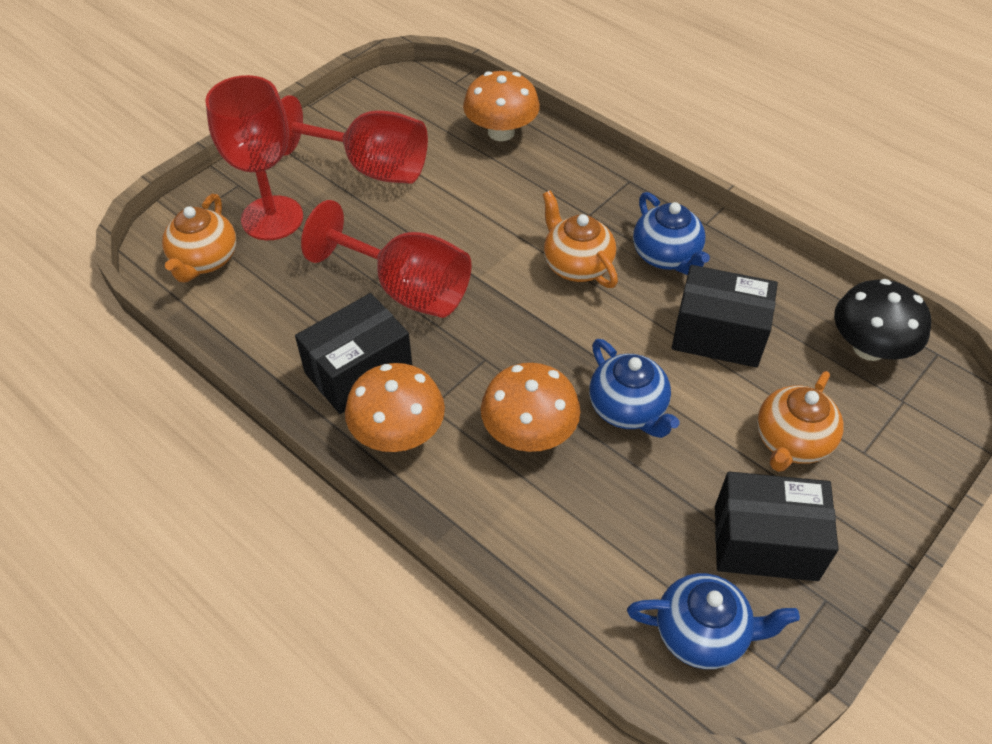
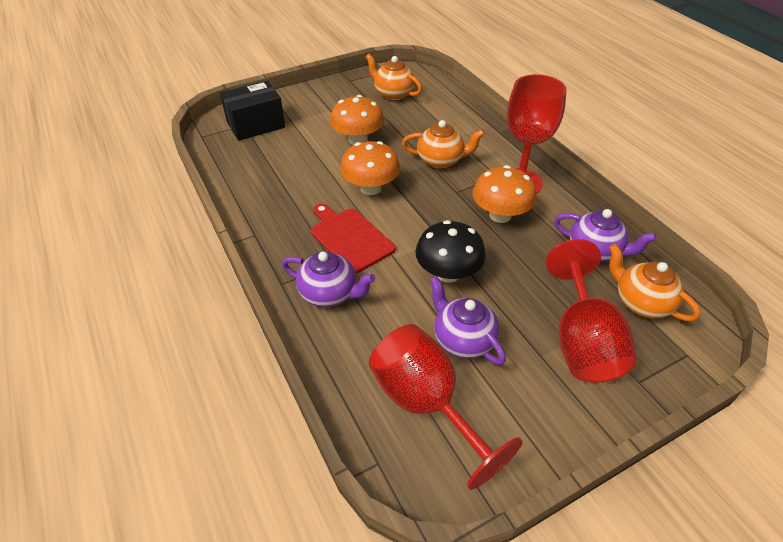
black box: 3 -> 1
blue teapot: 3 -> 0
purple teapot: 0 -> 3
red cutting board: 0 -> 1

